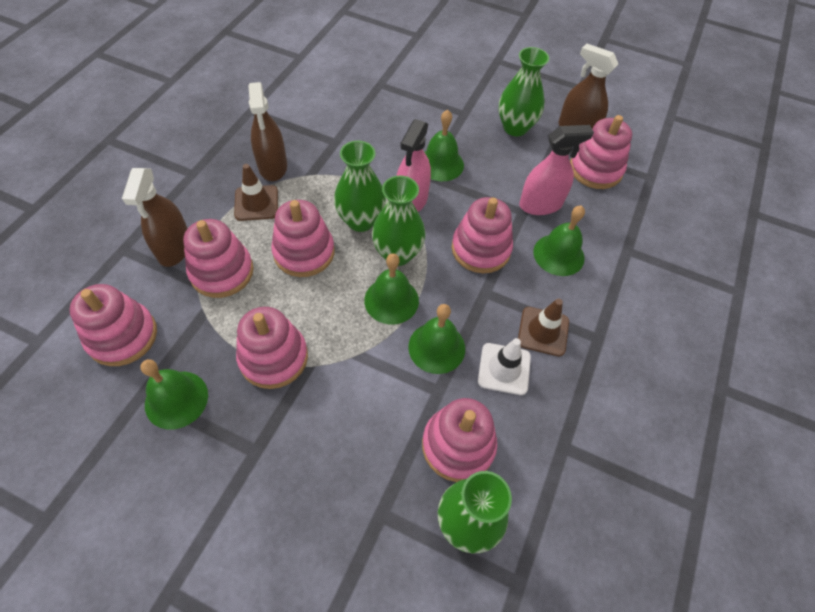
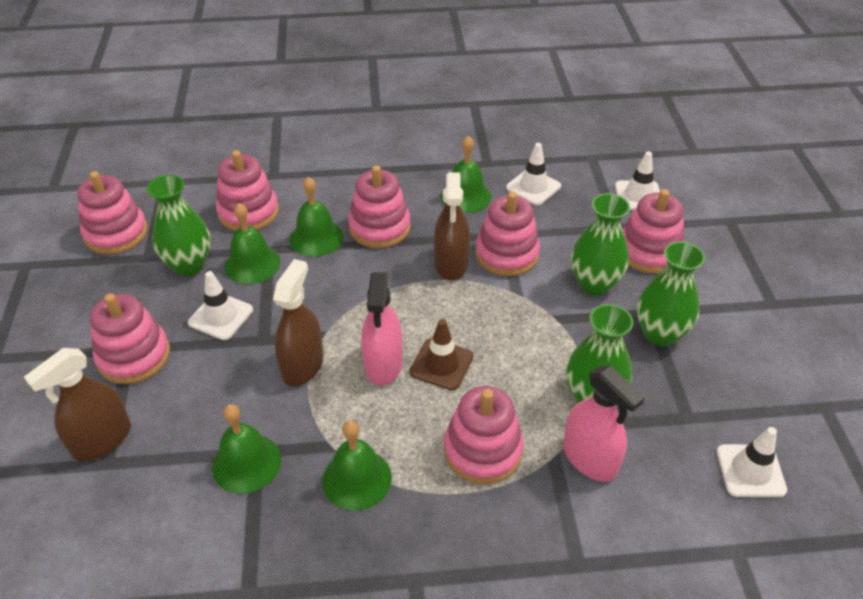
brown traffic cone: 2 -> 1
white traffic cone: 1 -> 4

